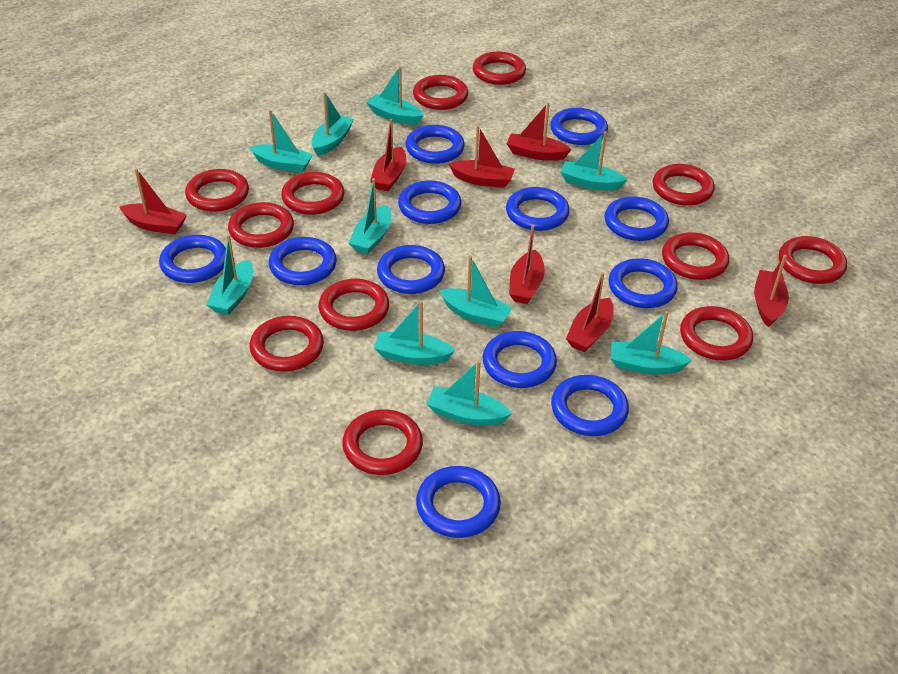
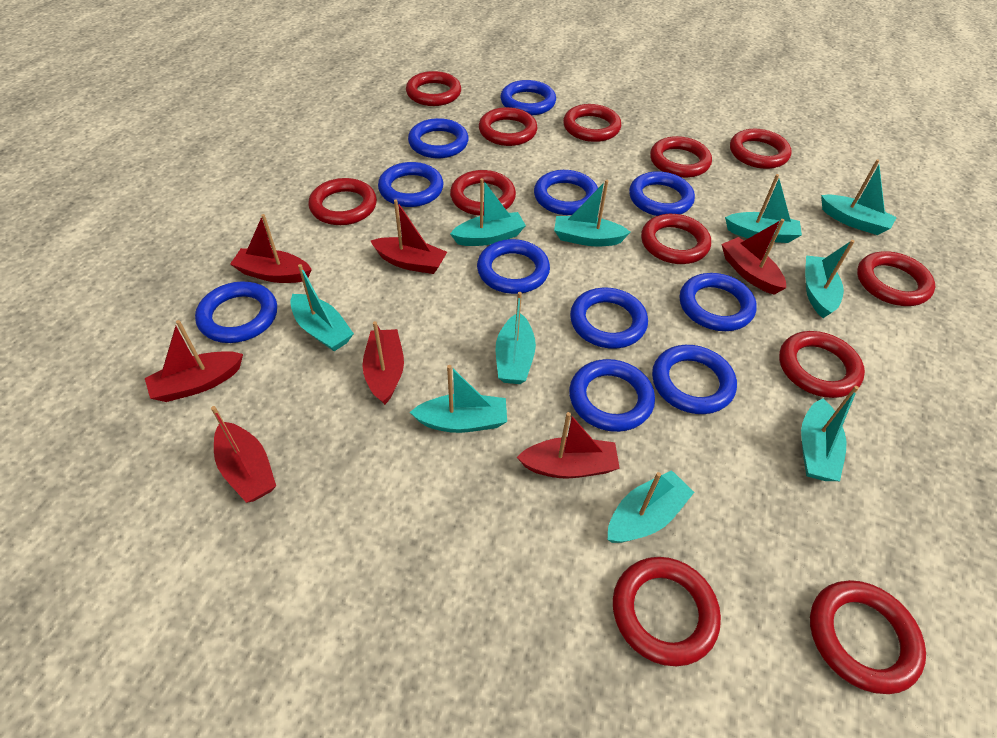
blue ring: 12 -> 11

